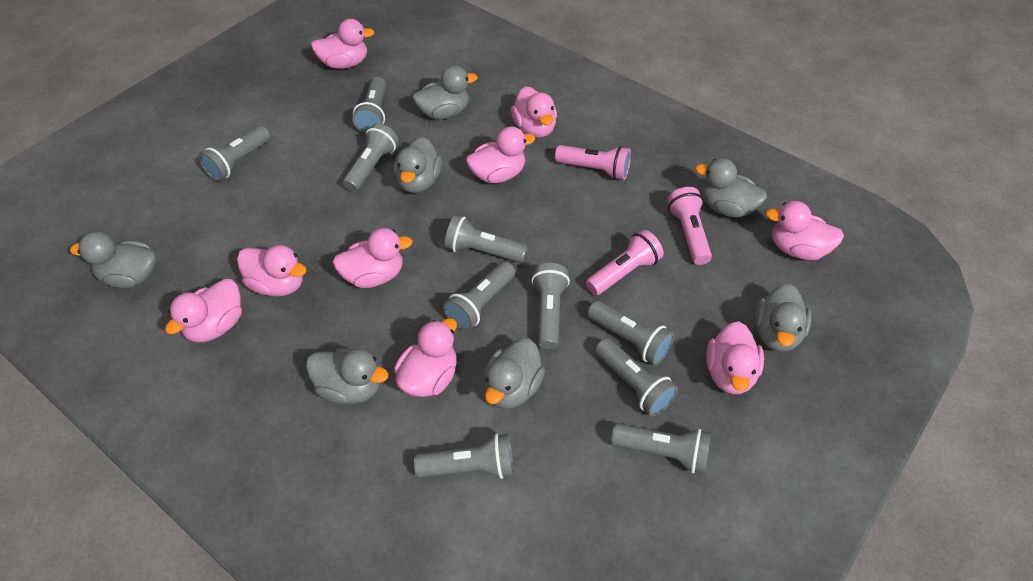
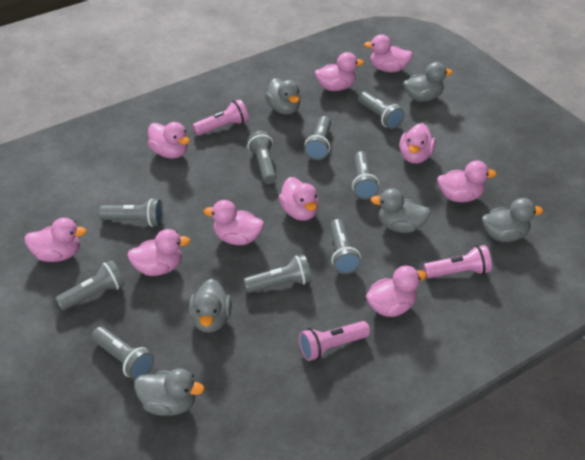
grey duck: 7 -> 6
grey flashlight: 10 -> 9
pink duck: 9 -> 10

